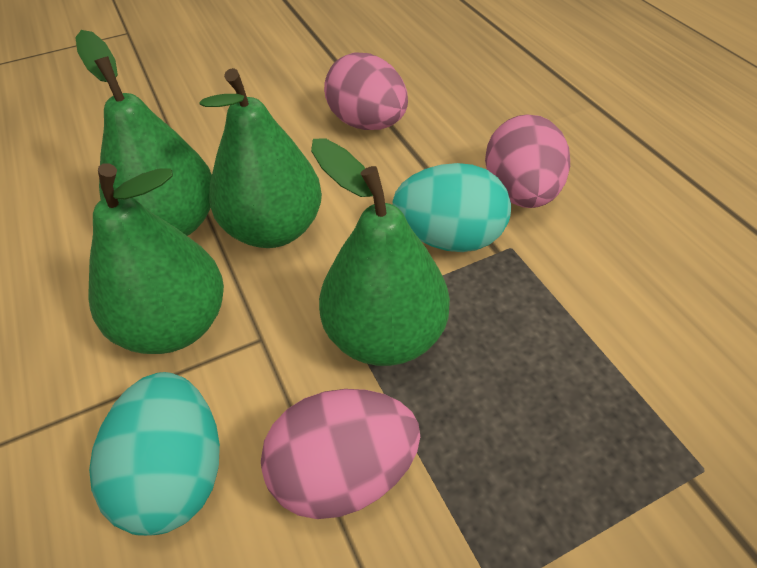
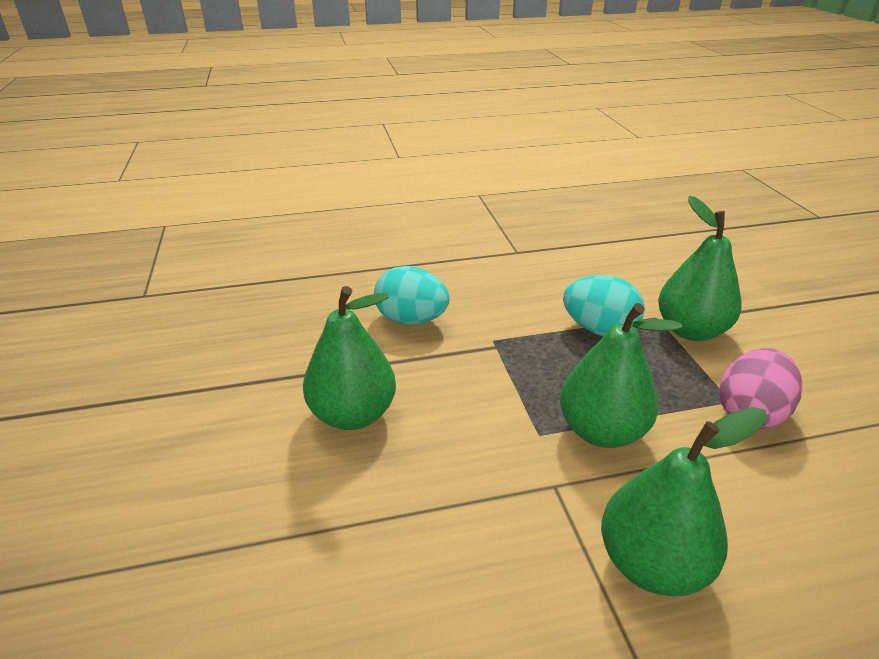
pink egg: 3 -> 1

